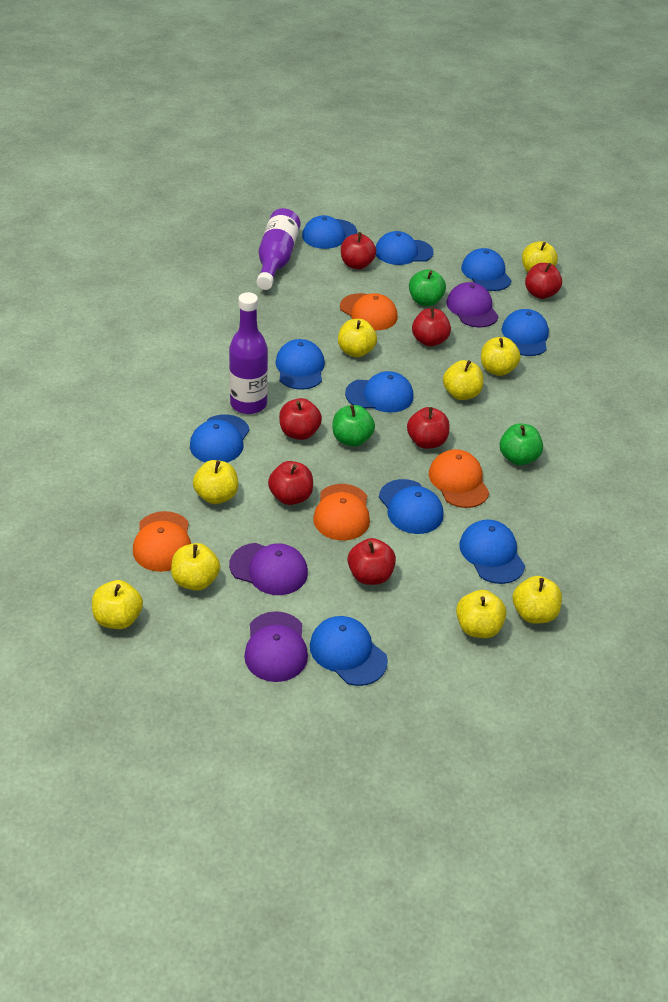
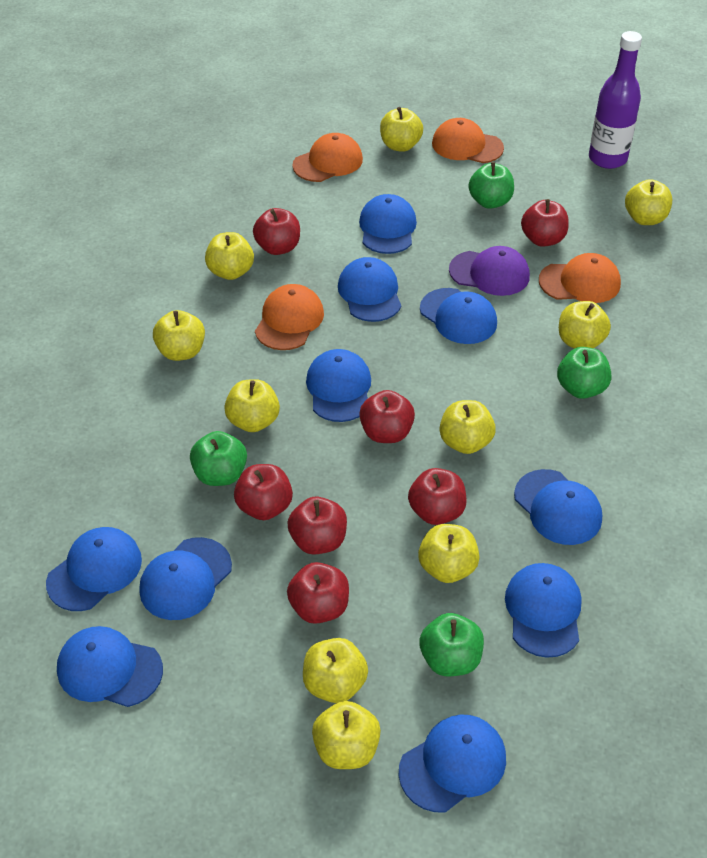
green apple: 3 -> 4
purple bottle: 2 -> 1
purple cap: 3 -> 1
yellow apple: 9 -> 10

